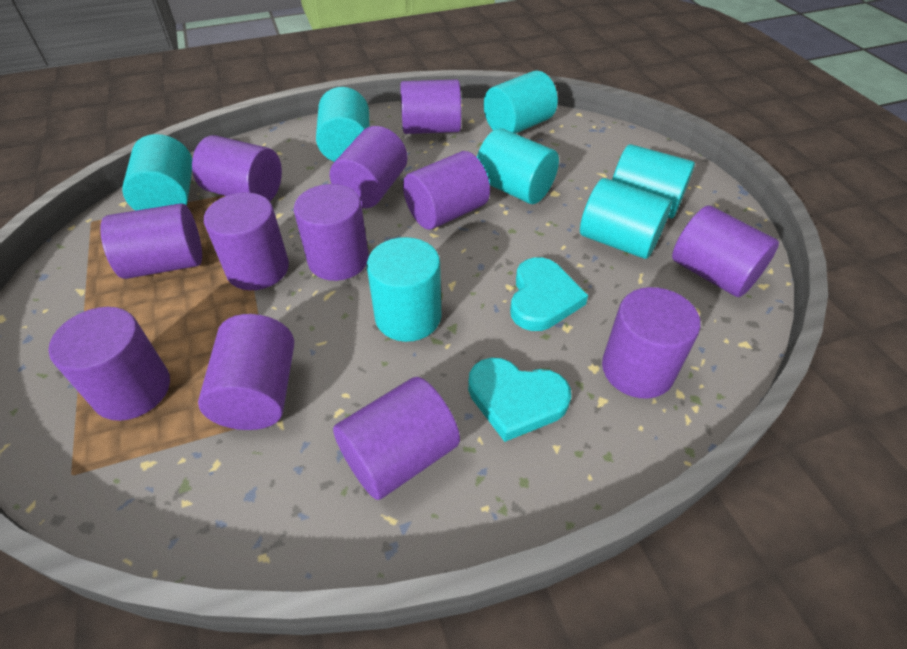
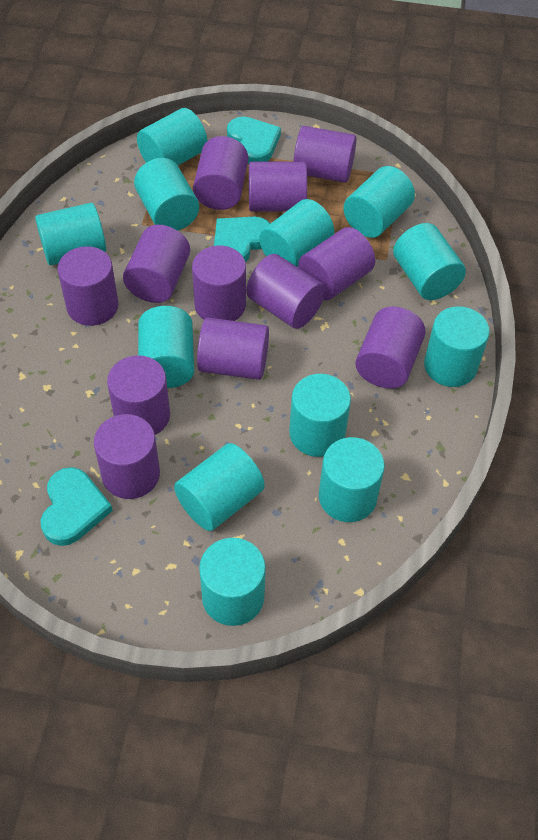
turquoise cylinder: 7 -> 12
turquoise heart: 2 -> 3

